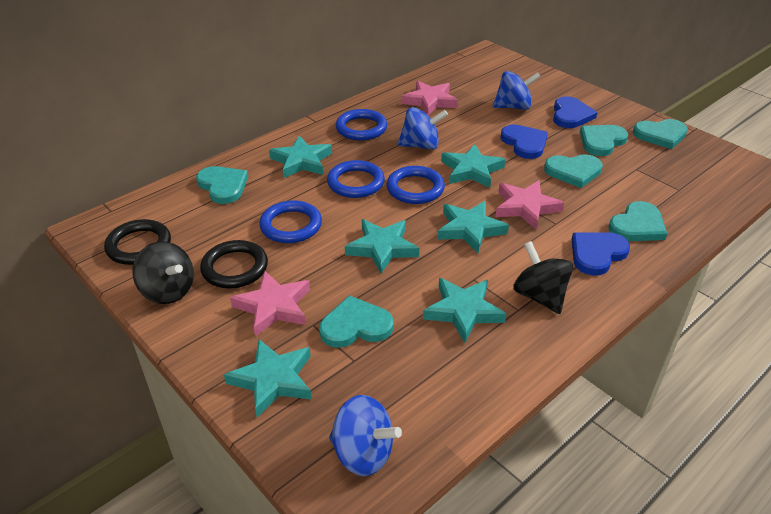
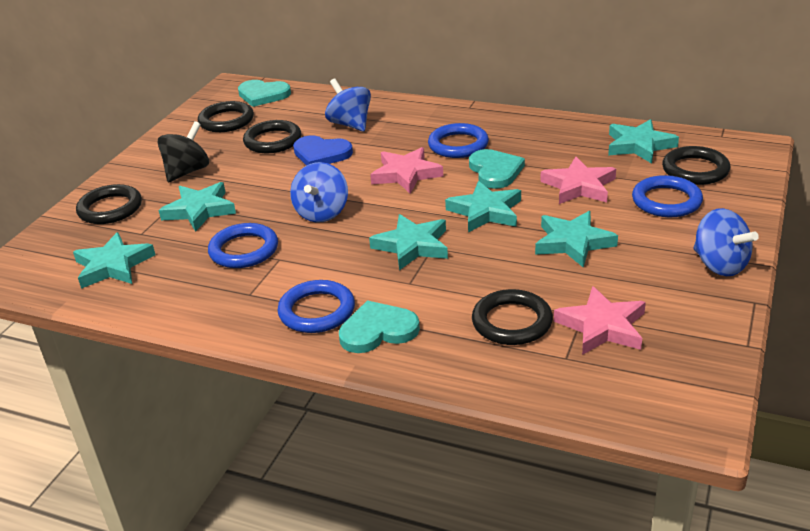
black ring: 2 -> 5
black spinning top: 2 -> 1
blue heart: 3 -> 1
turquoise heart: 6 -> 3

